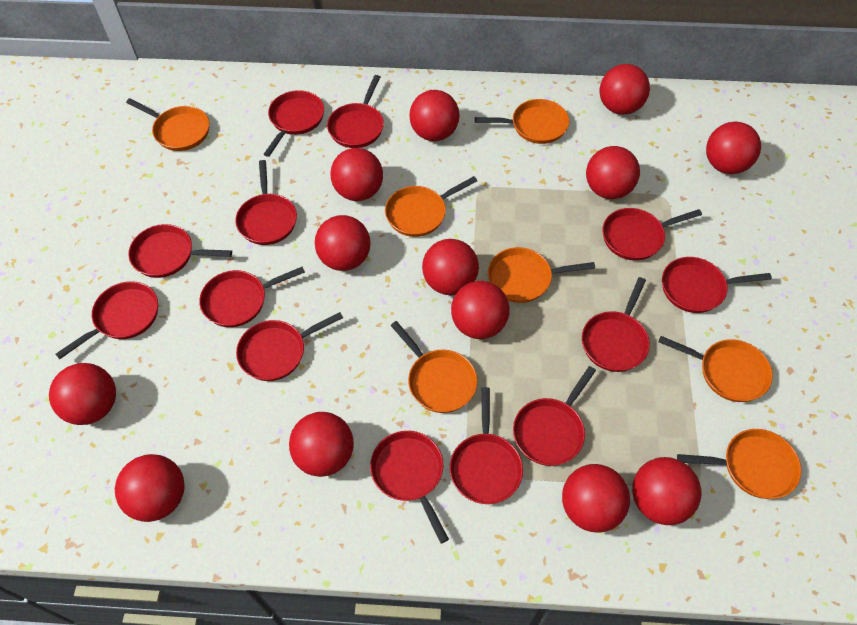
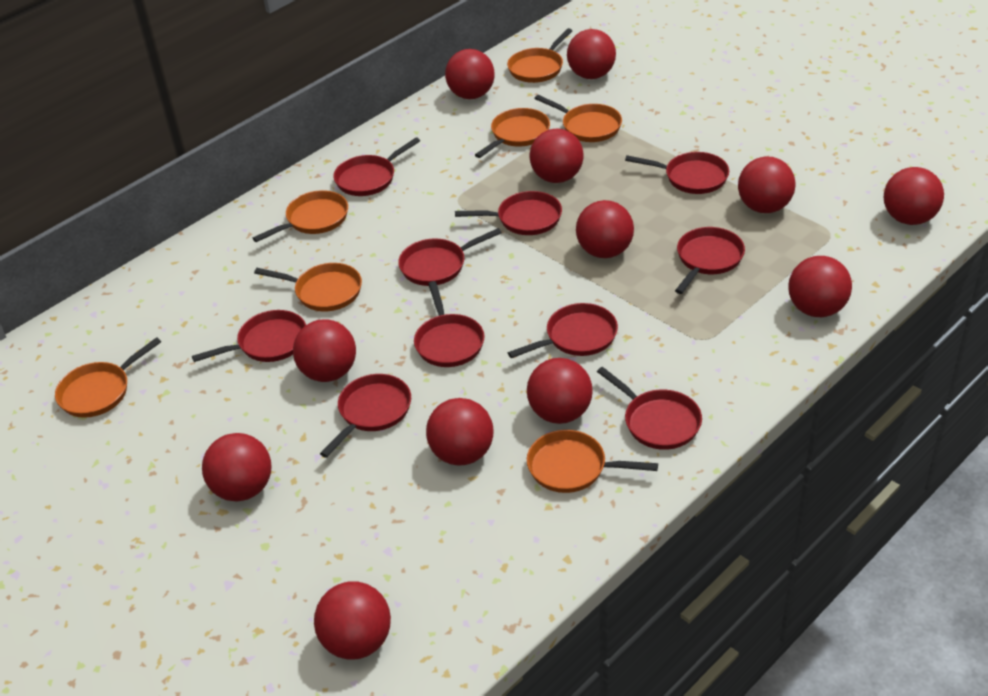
red ball: 13 -> 12
red pan: 13 -> 10

